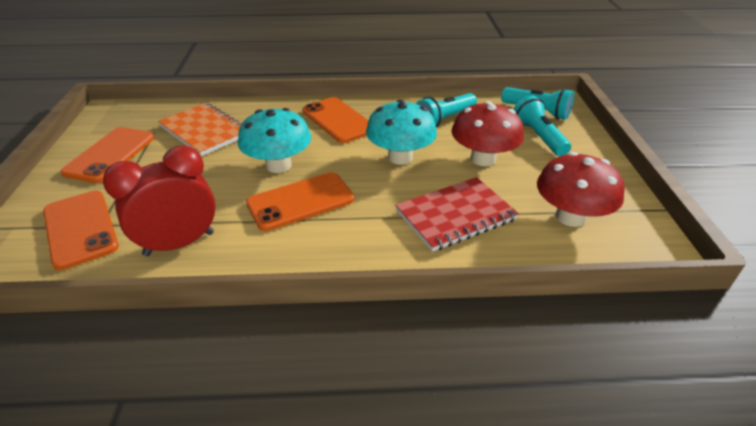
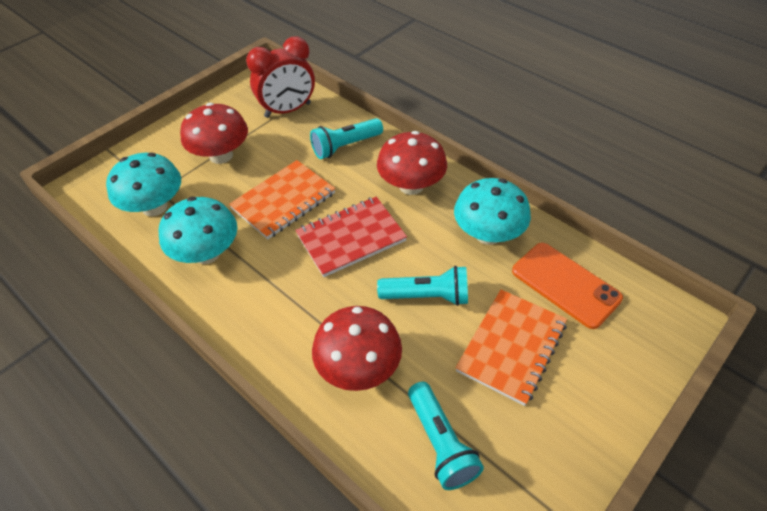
orange notebook: 1 -> 2
orange phone: 4 -> 1
red mushroom: 2 -> 3
turquoise mushroom: 2 -> 3

